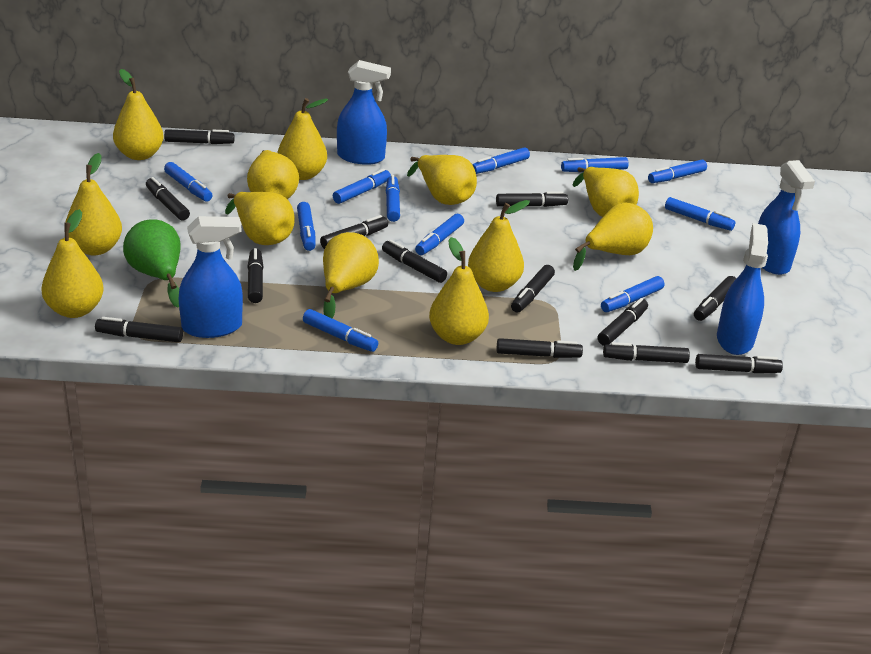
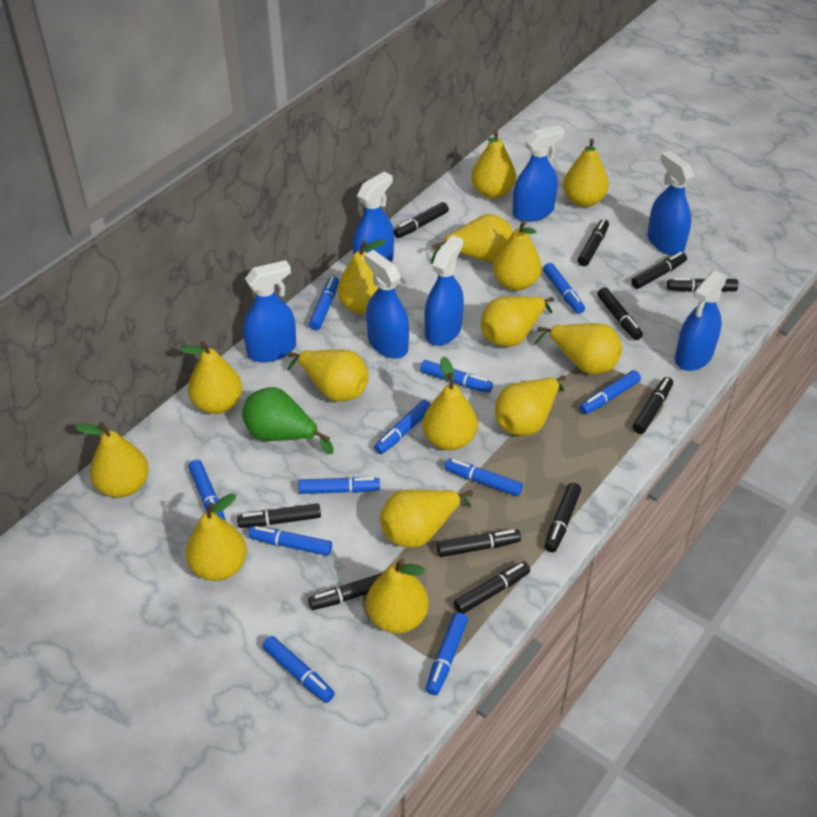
black marker: 13 -> 11
blue spray bottle: 4 -> 7
yellow pear: 12 -> 15

